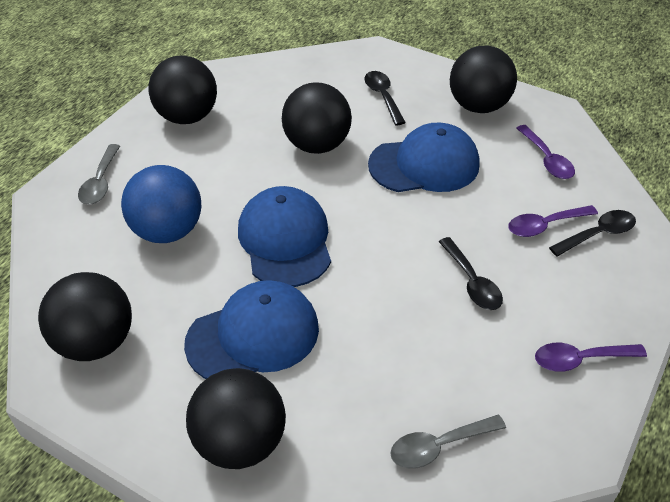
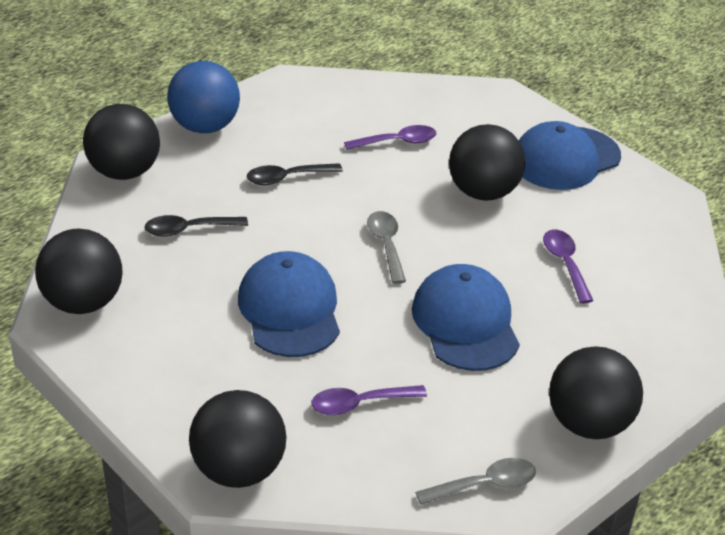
black spoon: 3 -> 2

